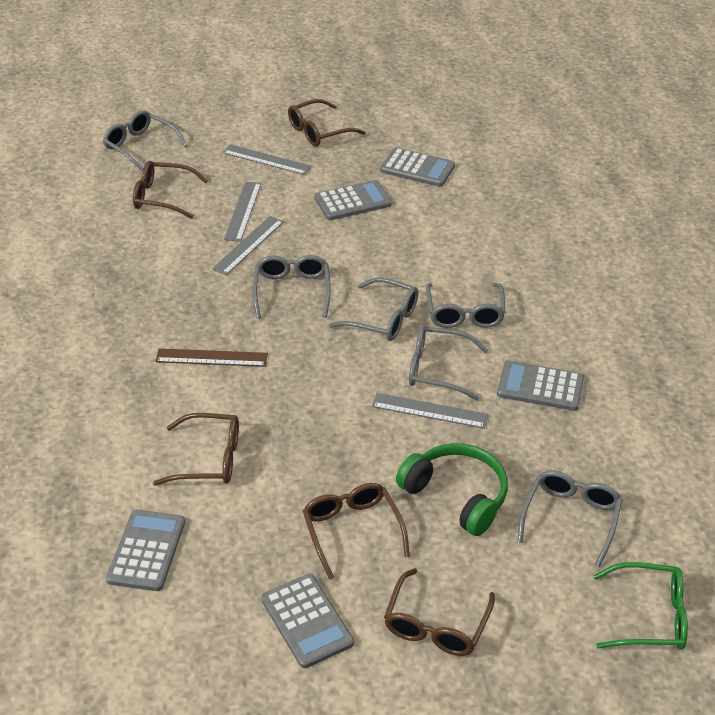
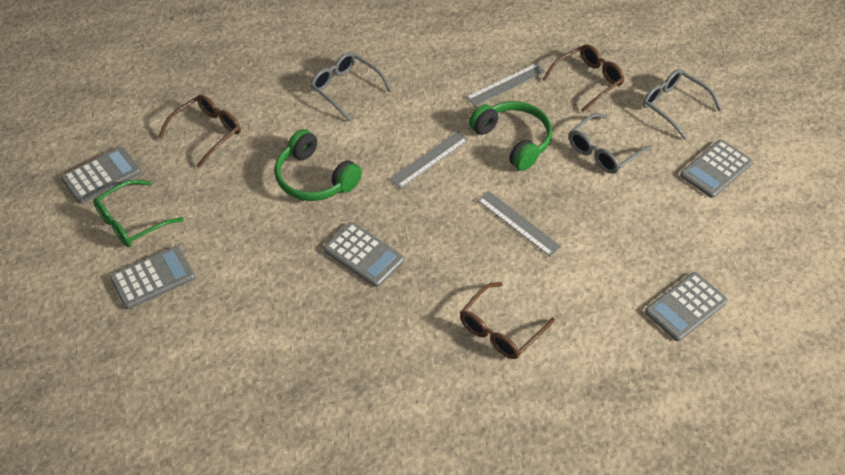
brown glasses: 5 -> 3
brown ruler: 1 -> 0
green headphones: 1 -> 2
grey glasses: 6 -> 3
grey ruler: 4 -> 3

